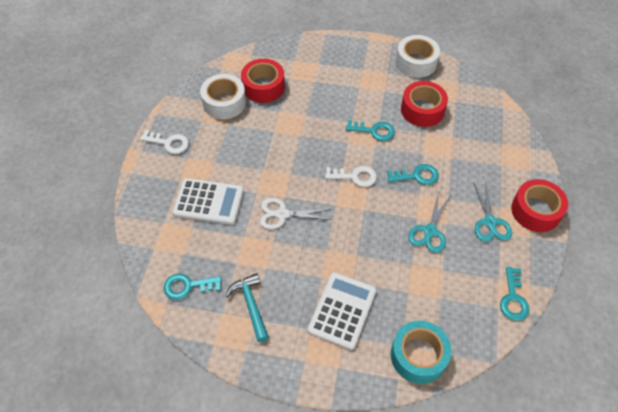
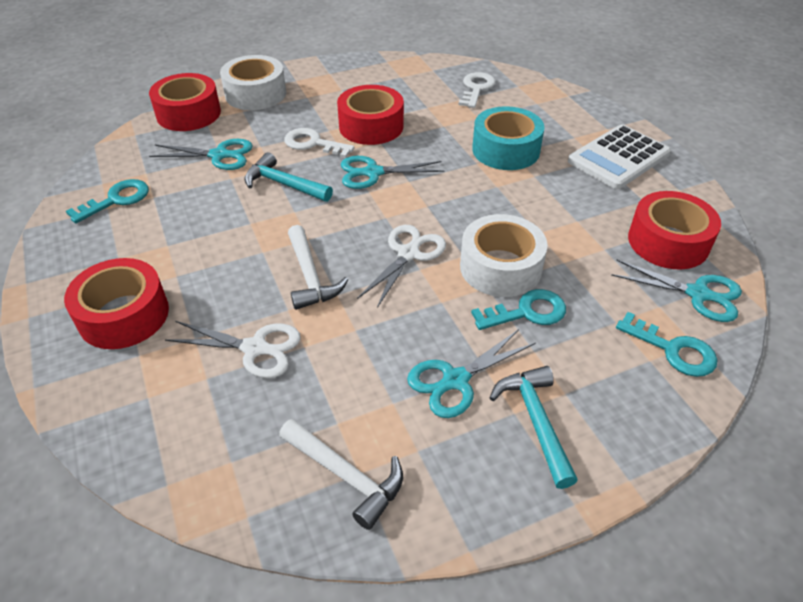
red tape: 3 -> 4
turquoise hammer: 1 -> 2
turquoise key: 4 -> 3
turquoise scissors: 2 -> 4
white calculator: 2 -> 1
white hammer: 0 -> 2
white scissors: 1 -> 2

